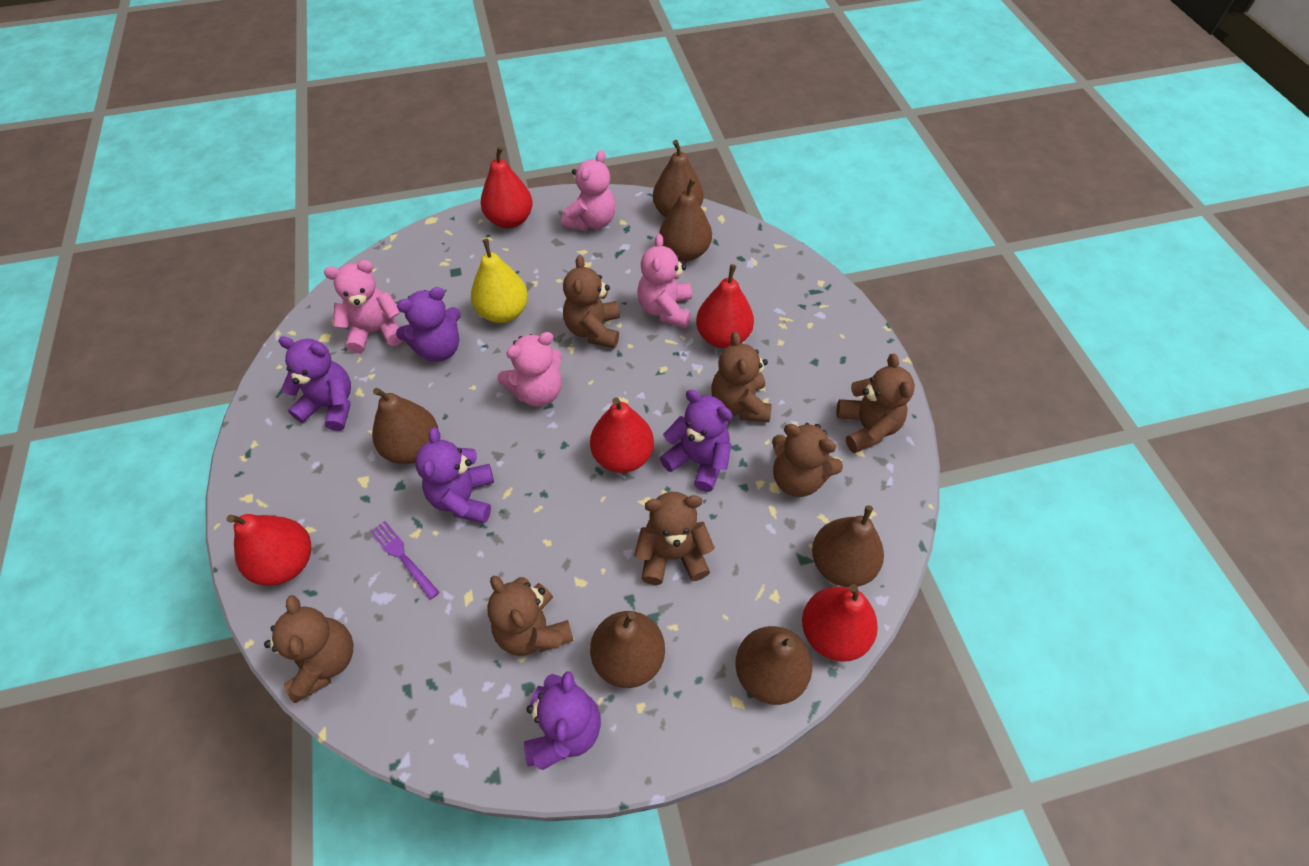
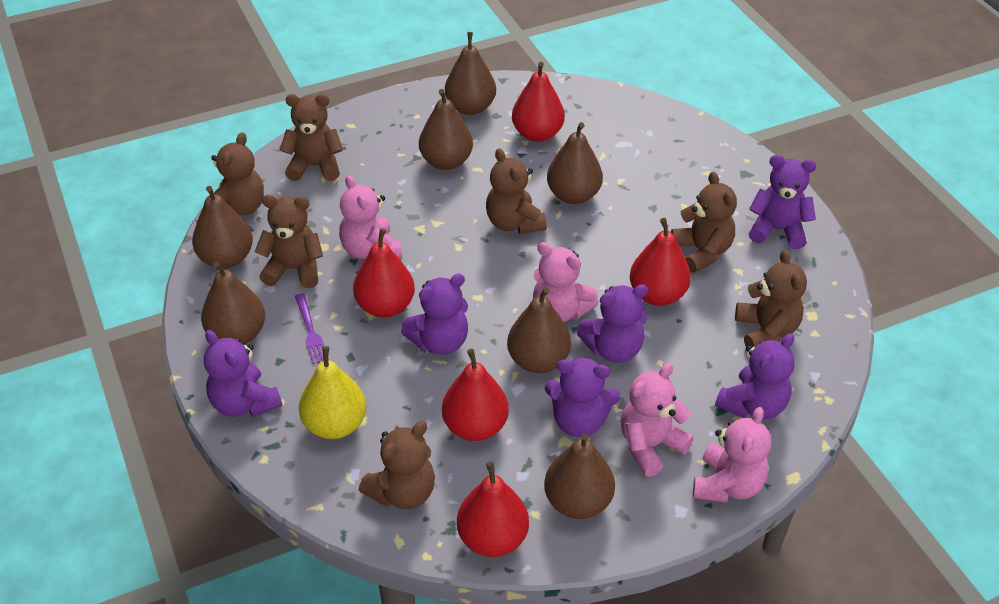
brown pear: 6 -> 7
purple teddy bear: 5 -> 6

